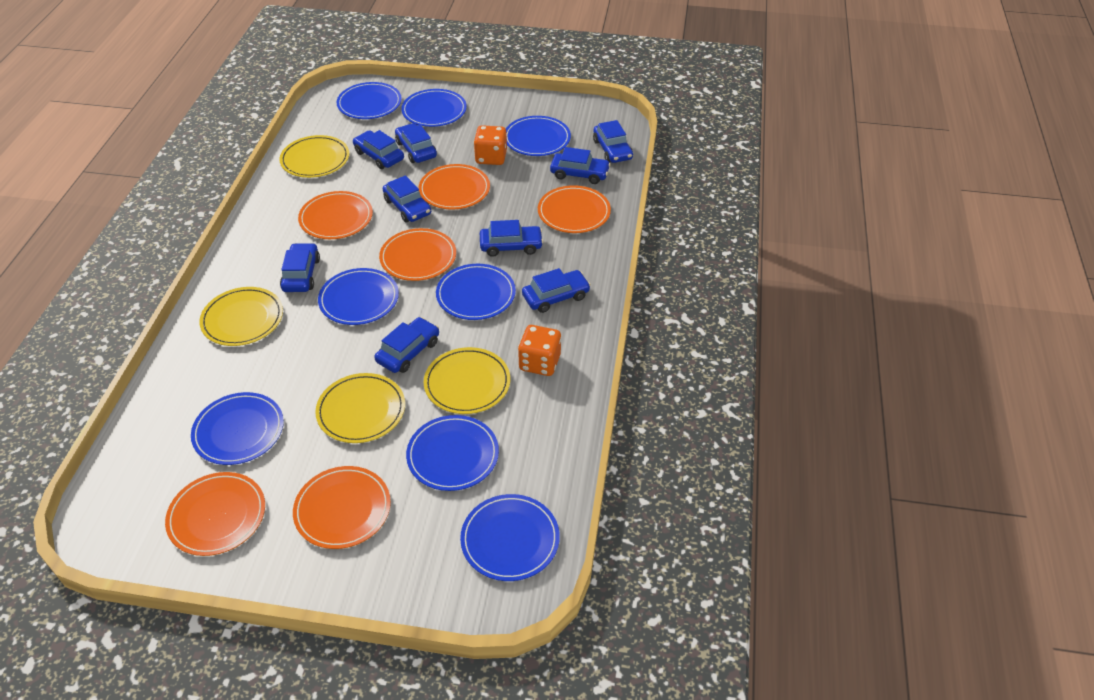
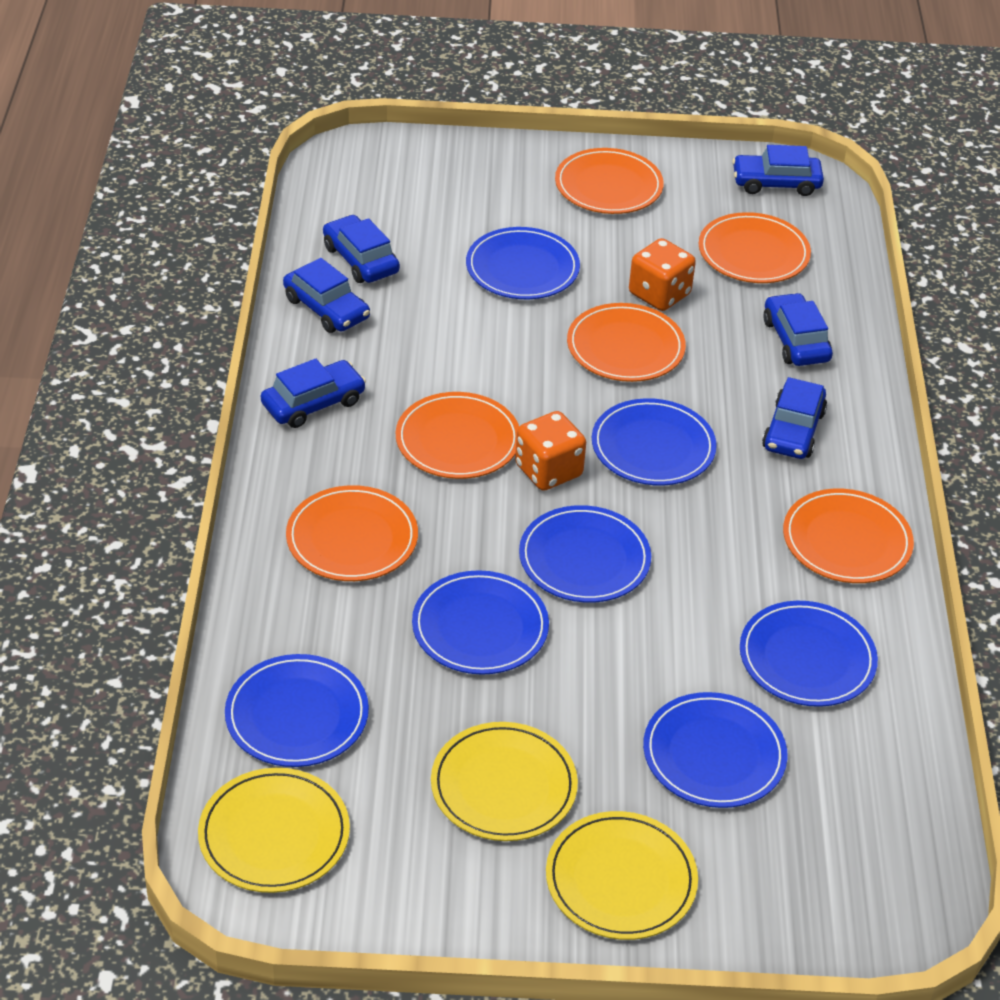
blue car: 9 -> 6
blue plate: 8 -> 7
yellow plate: 4 -> 3

